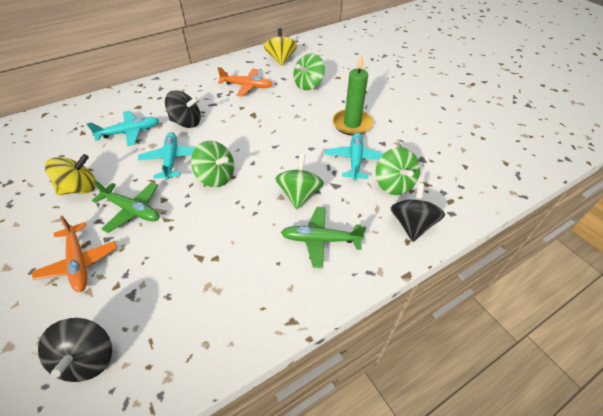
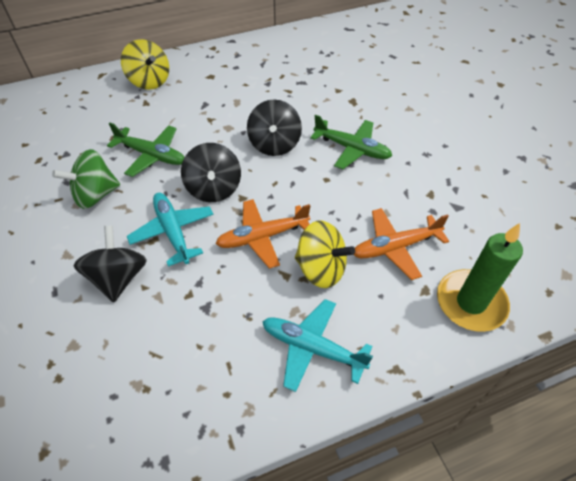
green spinning top: 4 -> 1
turquoise plane: 3 -> 2

